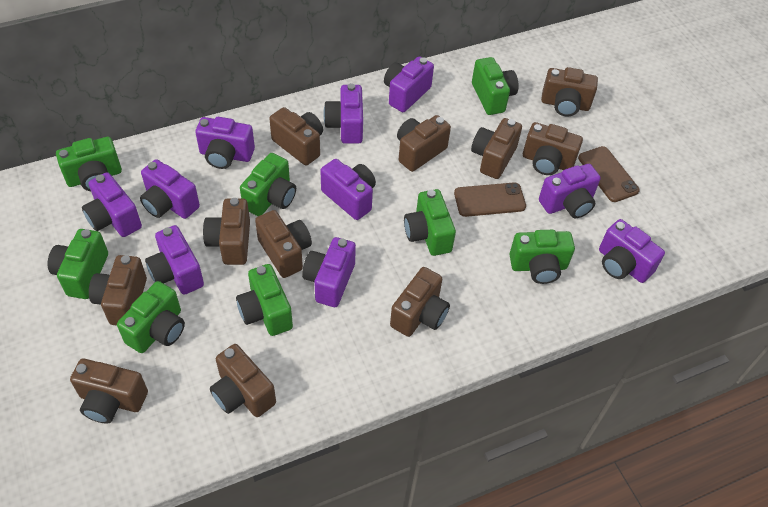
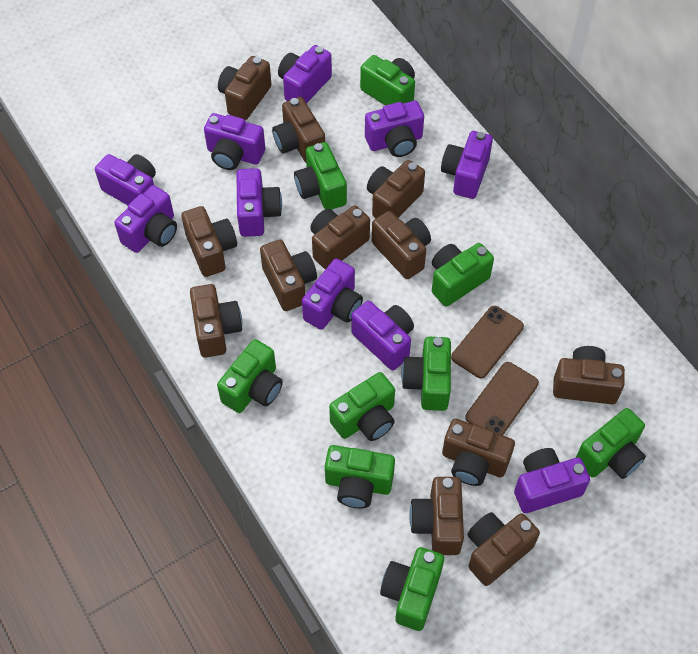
brown camera: 11 -> 12
green camera: 8 -> 9

